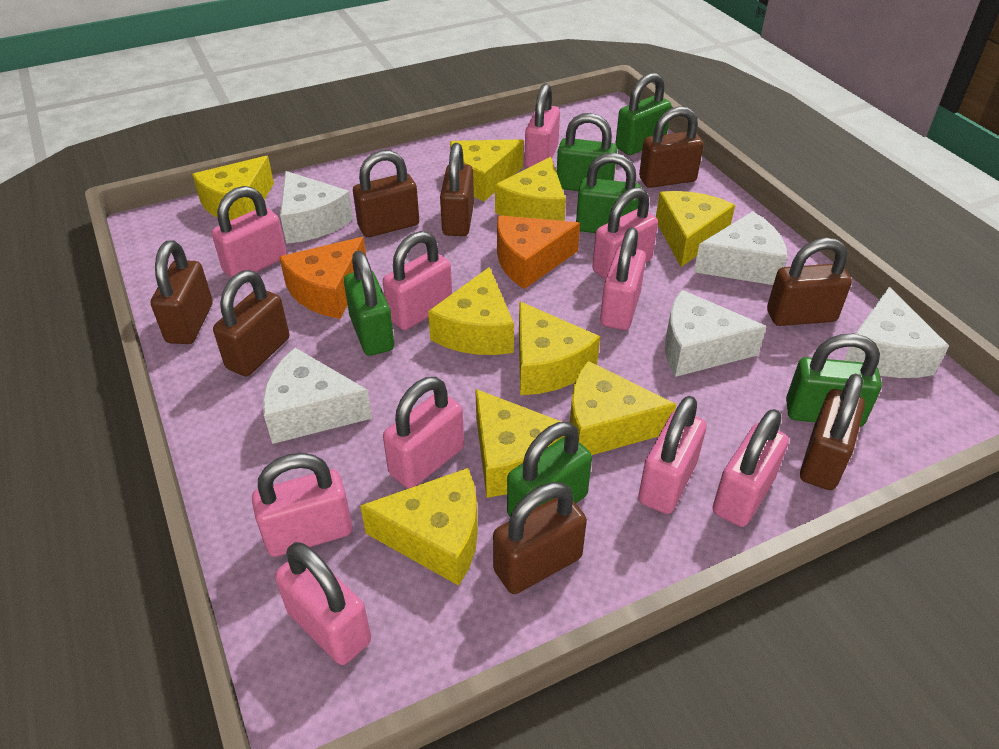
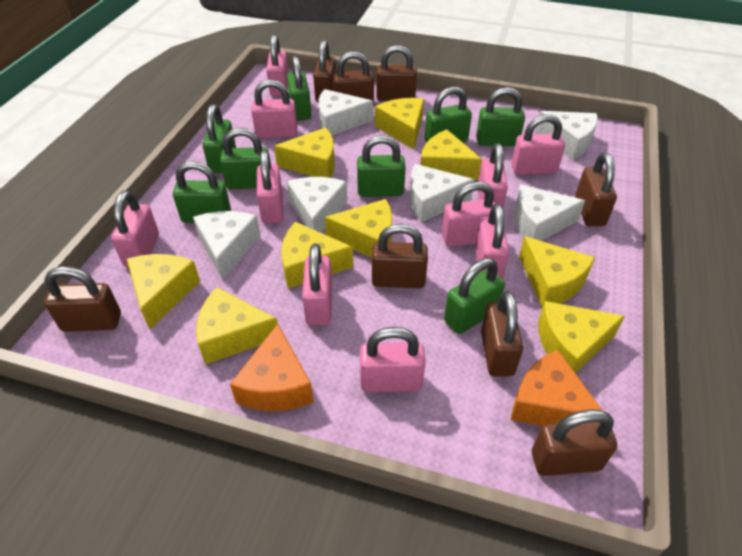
green padlock: 6 -> 8
white cheese: 5 -> 6

